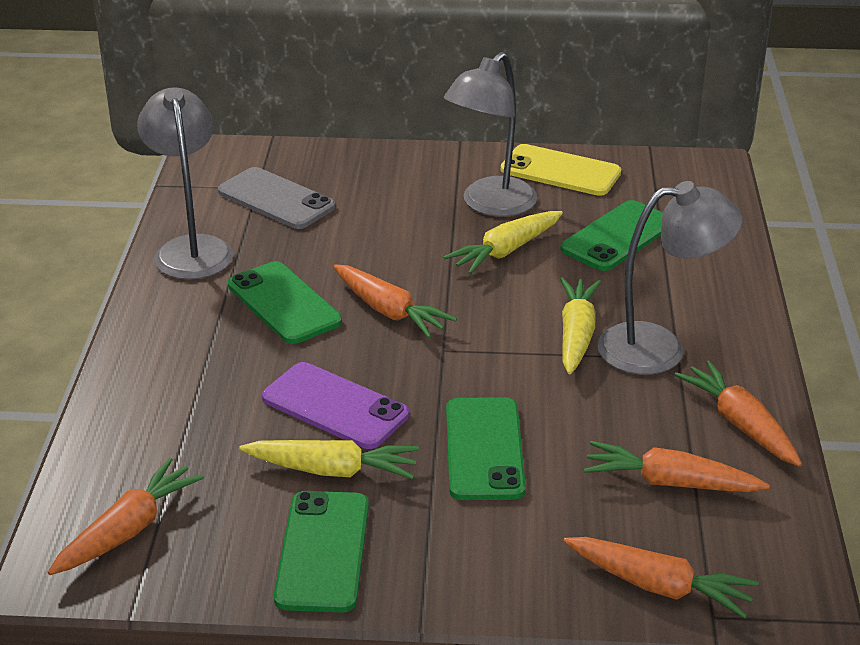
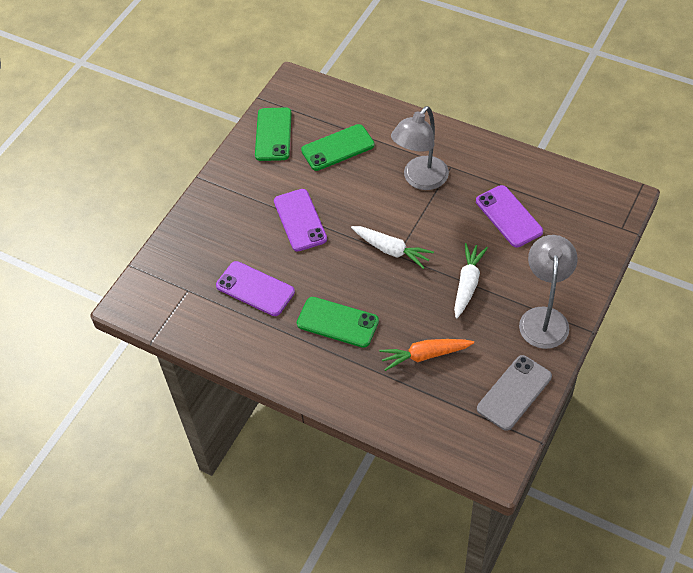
green phone: 4 -> 3
grey lamp: 3 -> 2
orange carrot: 5 -> 1
purple phone: 1 -> 3
white carrot: 0 -> 2
yellow carrot: 3 -> 0
yellow phone: 1 -> 0

